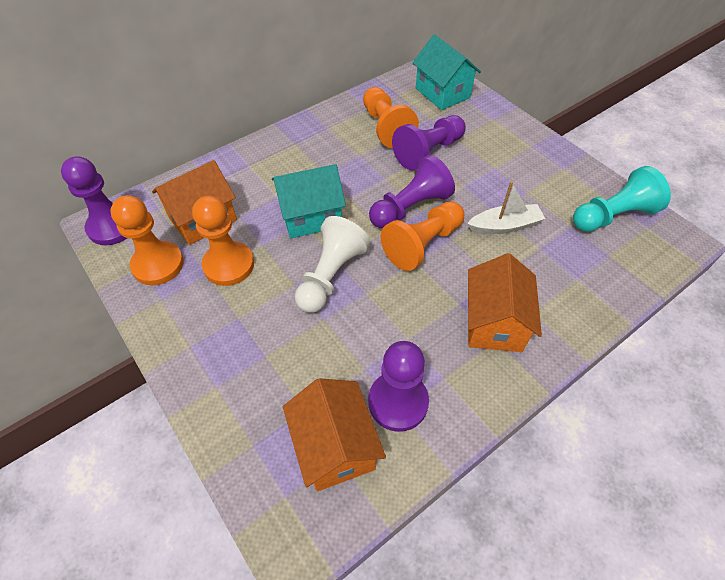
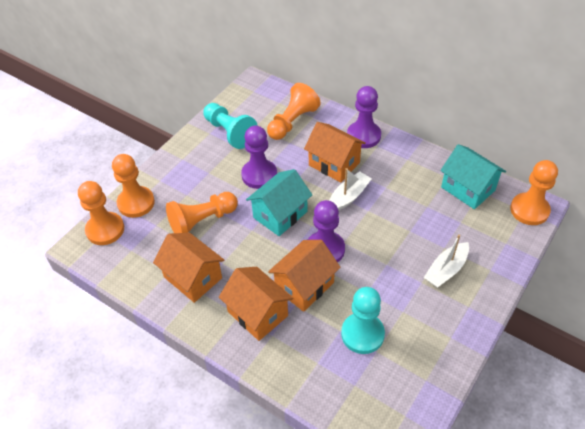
orange house: 3 -> 4
orange pawn: 4 -> 5
purple pawn: 4 -> 3
turquoise pawn: 1 -> 2
white boat: 1 -> 2
white pawn: 1 -> 0

